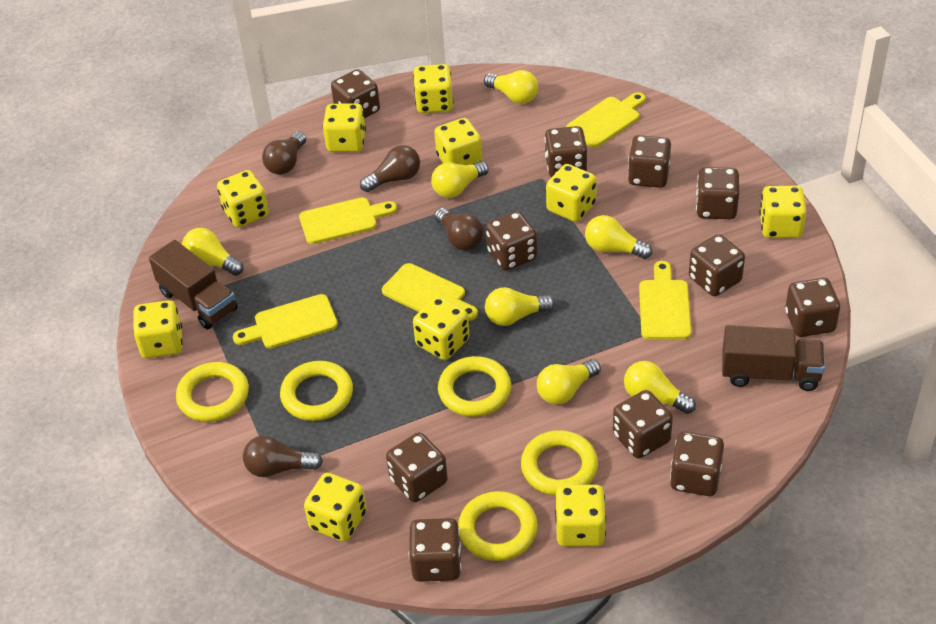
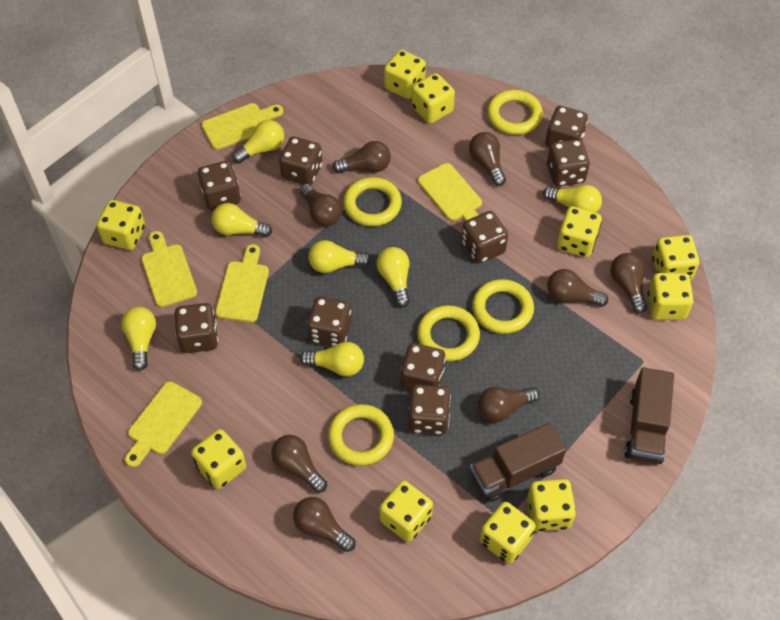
brown dice: 11 -> 9
brown light bulb: 4 -> 8

